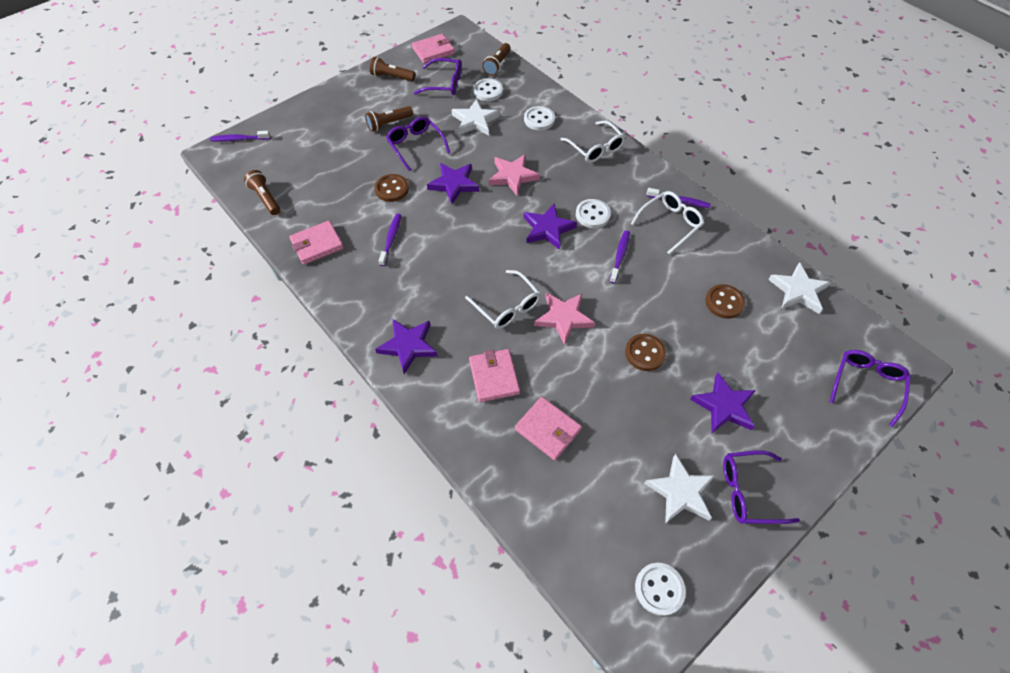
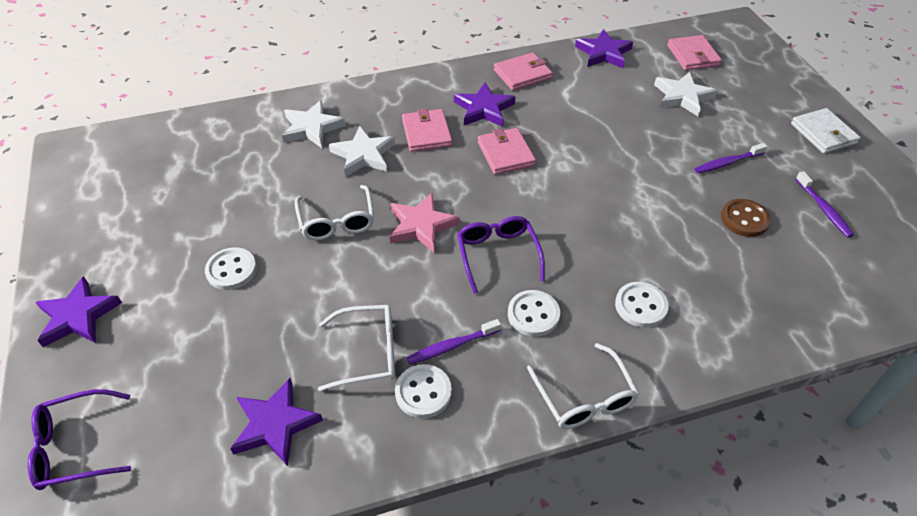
brown button: 3 -> 1
brown flashlight: 4 -> 0
pink star: 2 -> 1
purple glasses: 4 -> 2
purple toothbrush: 4 -> 3
white wallet: 0 -> 1

